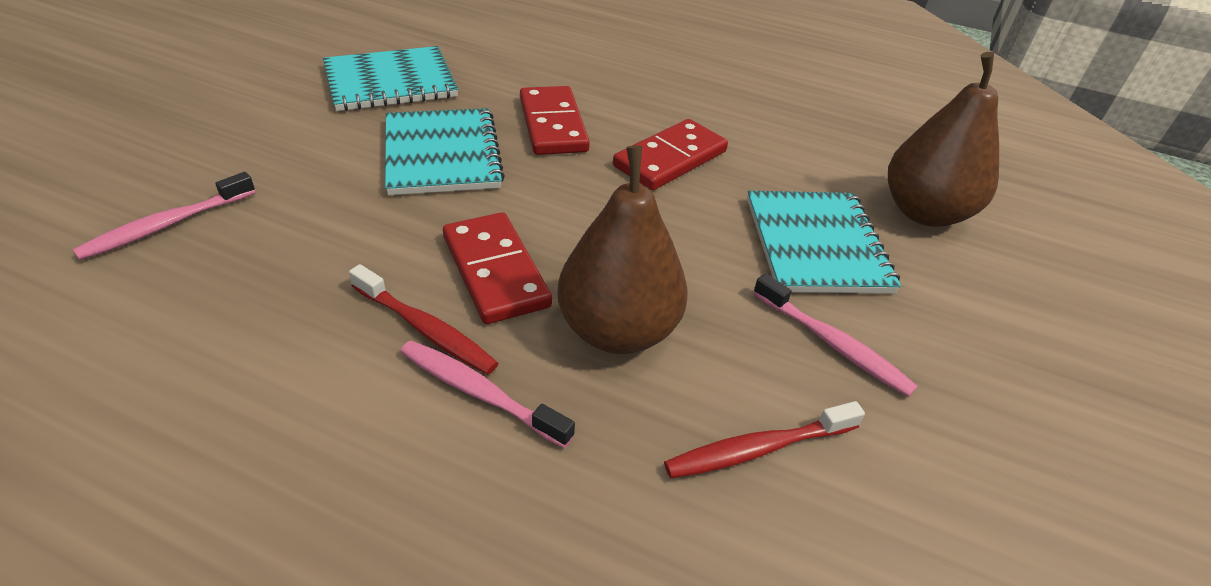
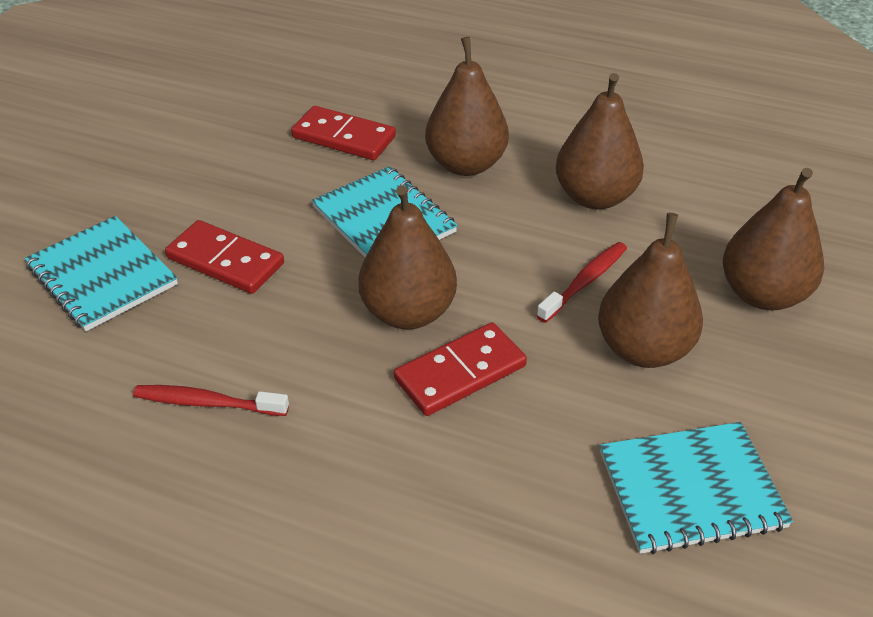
brown pear: 2 -> 5
pink toothbrush: 3 -> 0

